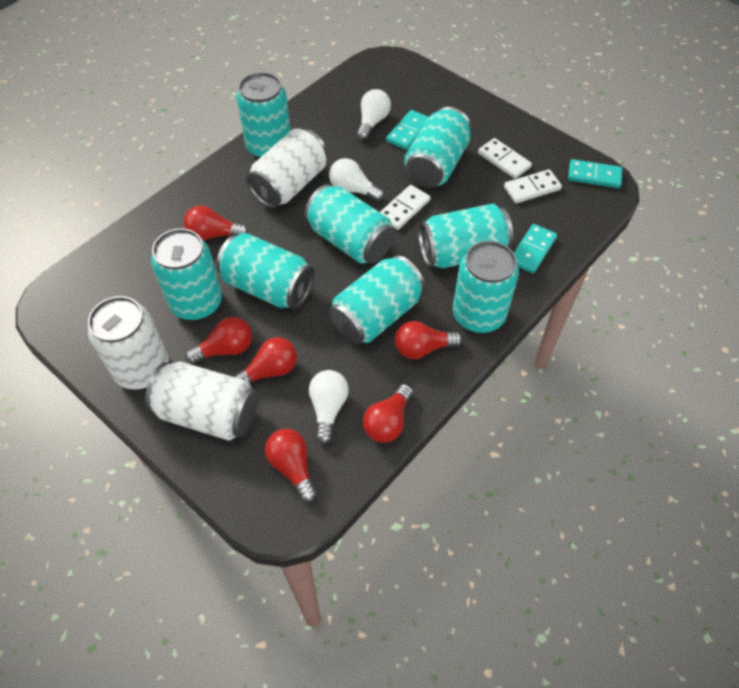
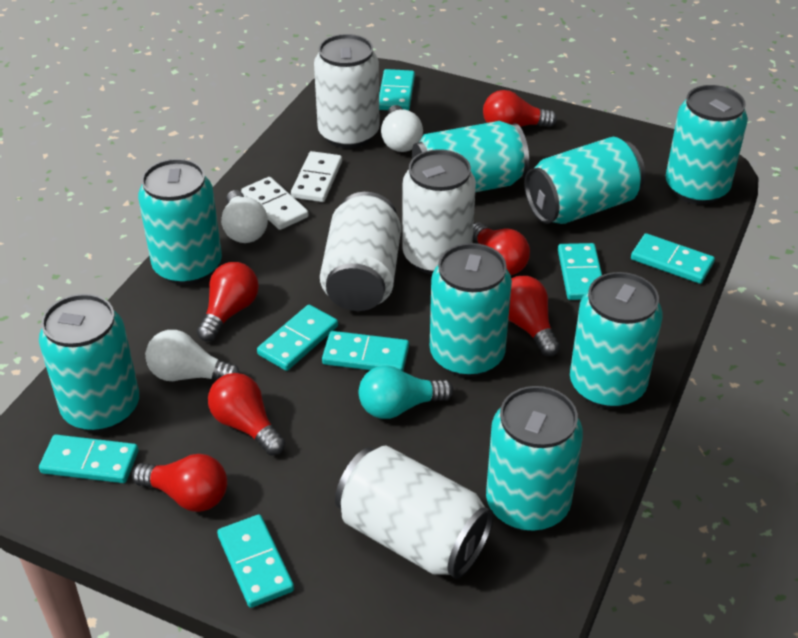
turquoise domino: 3 -> 7
turquoise light bulb: 0 -> 1
white can: 3 -> 4
white domino: 3 -> 2

